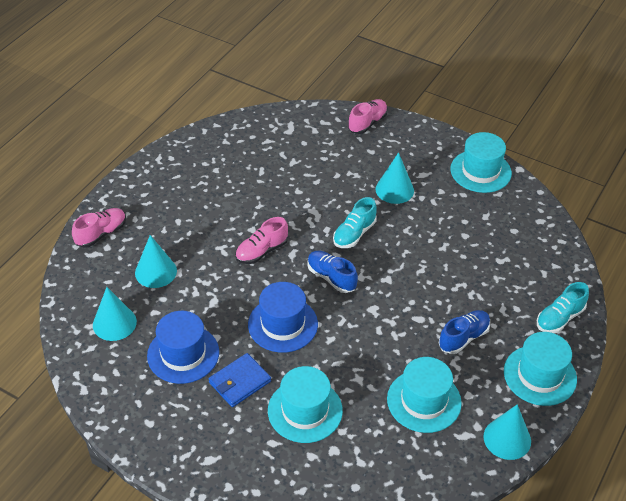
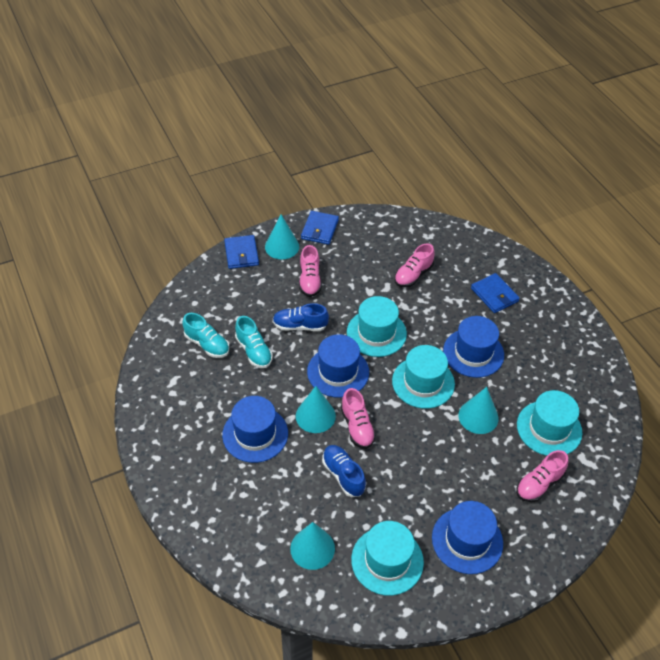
blue hat: 2 -> 4
blue wallet: 1 -> 3
pink shoe: 3 -> 4

